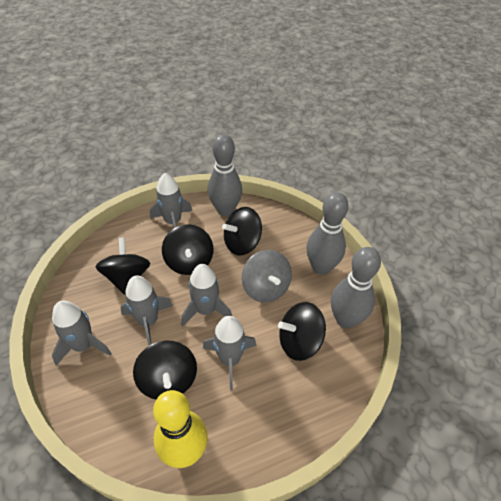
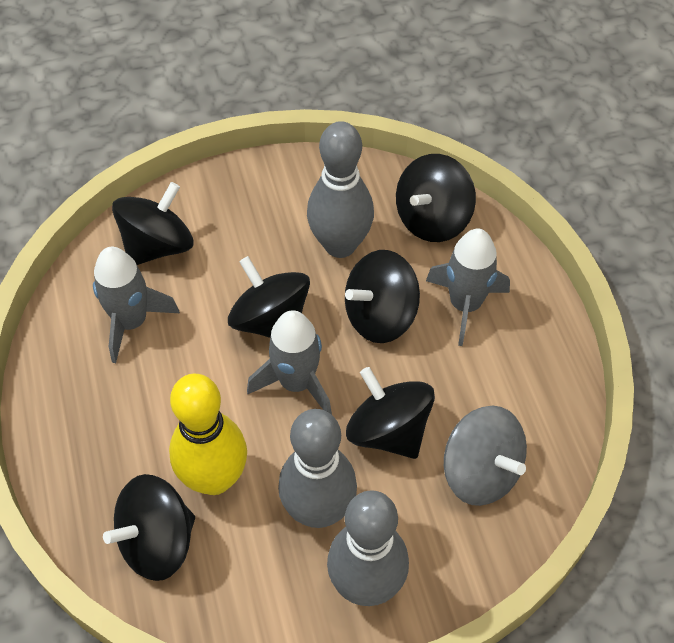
black spinning top: 5 -> 6
grey rocket: 5 -> 3

